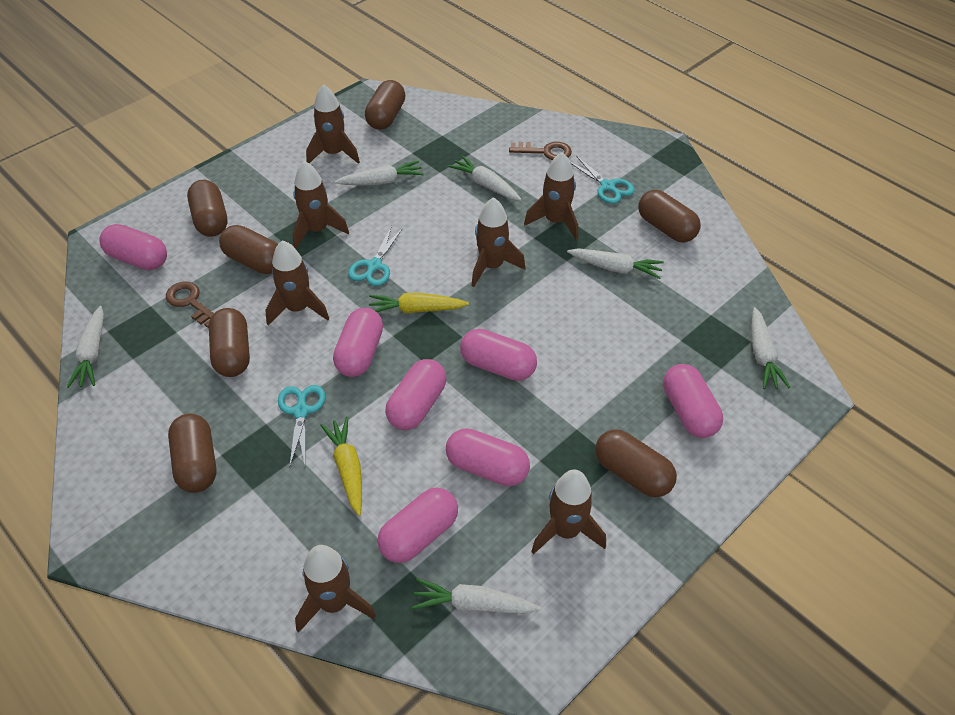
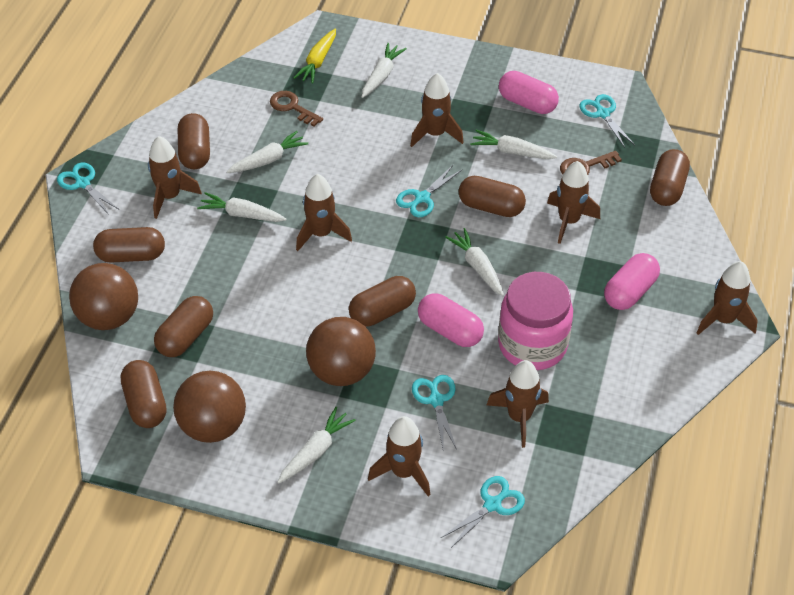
brown ball: 0 -> 3
pink capsule: 7 -> 3
pink jar: 0 -> 1
turquoise scissors: 3 -> 5
yellow carrot: 2 -> 1

